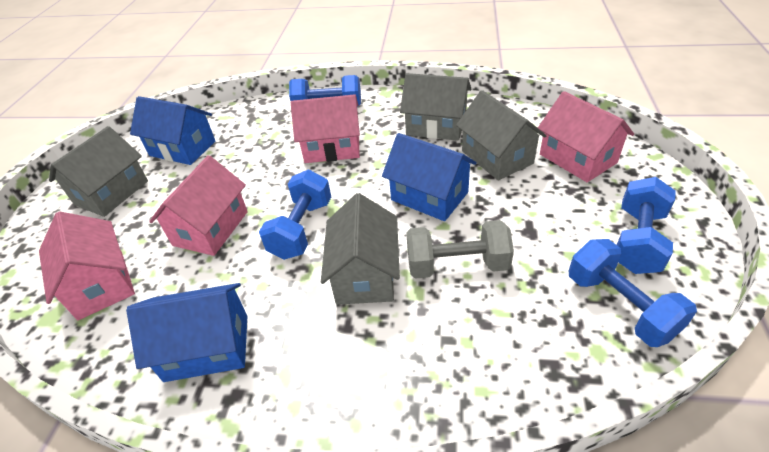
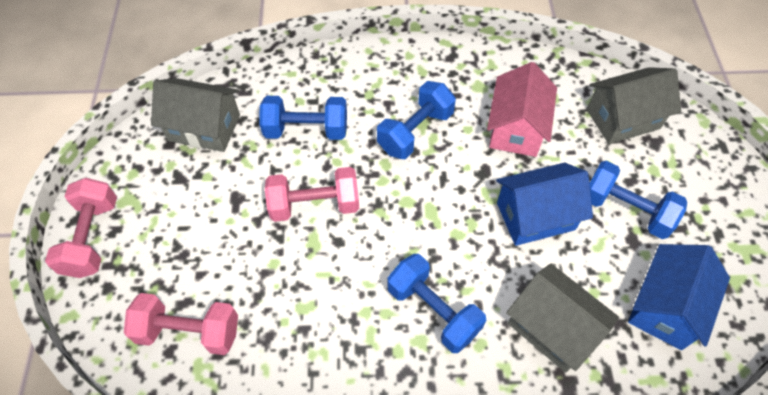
blue house: 3 -> 2
grey dumbbell: 1 -> 0
grey house: 4 -> 3
pink dumbbell: 0 -> 3
pink house: 4 -> 1

